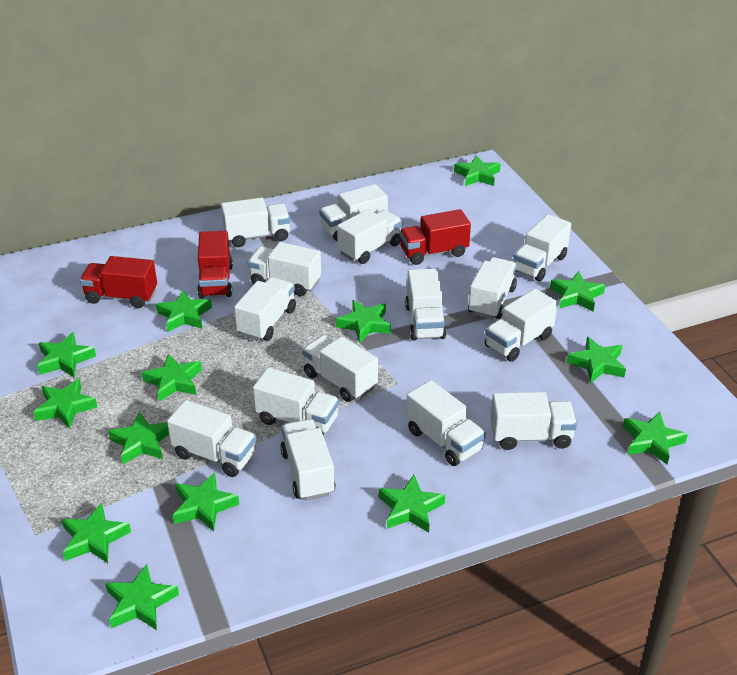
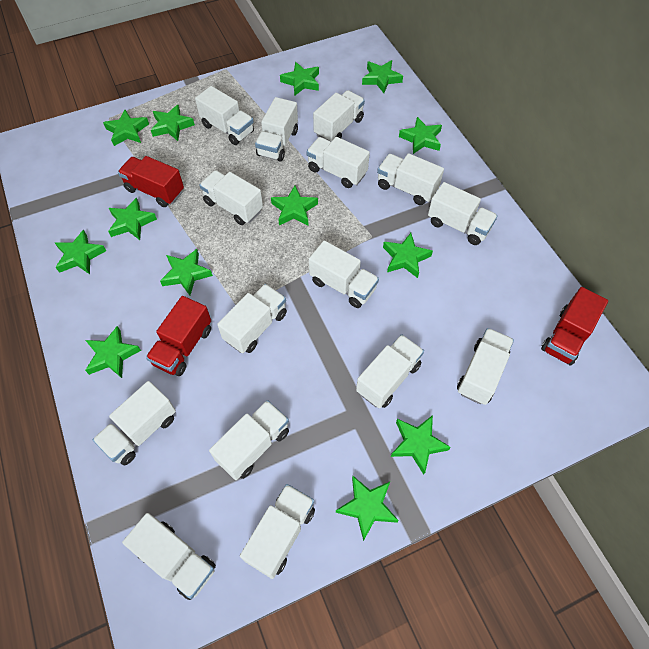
green star: 14 -> 13

